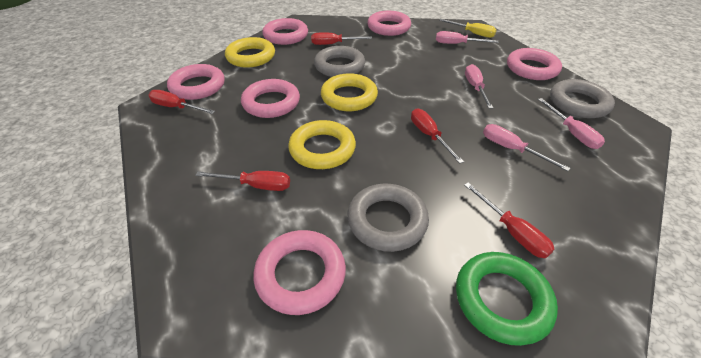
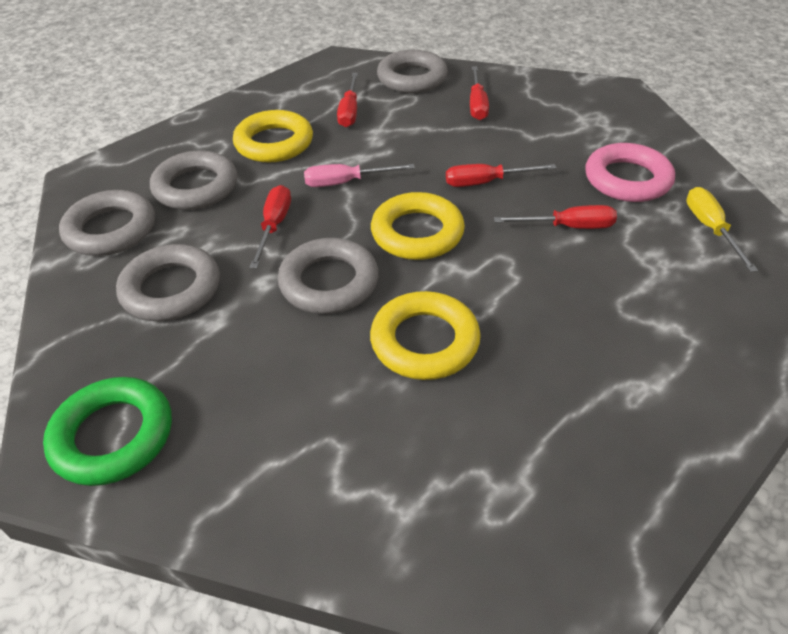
grey ring: 3 -> 5
pink ring: 6 -> 1
pink screwdriver: 4 -> 1

